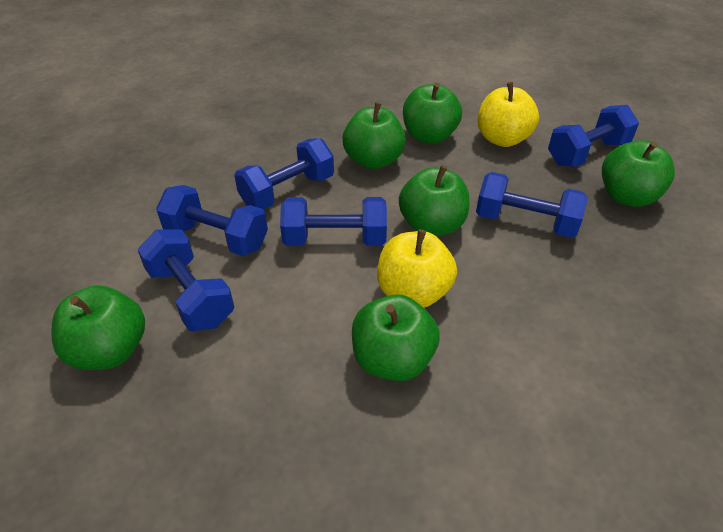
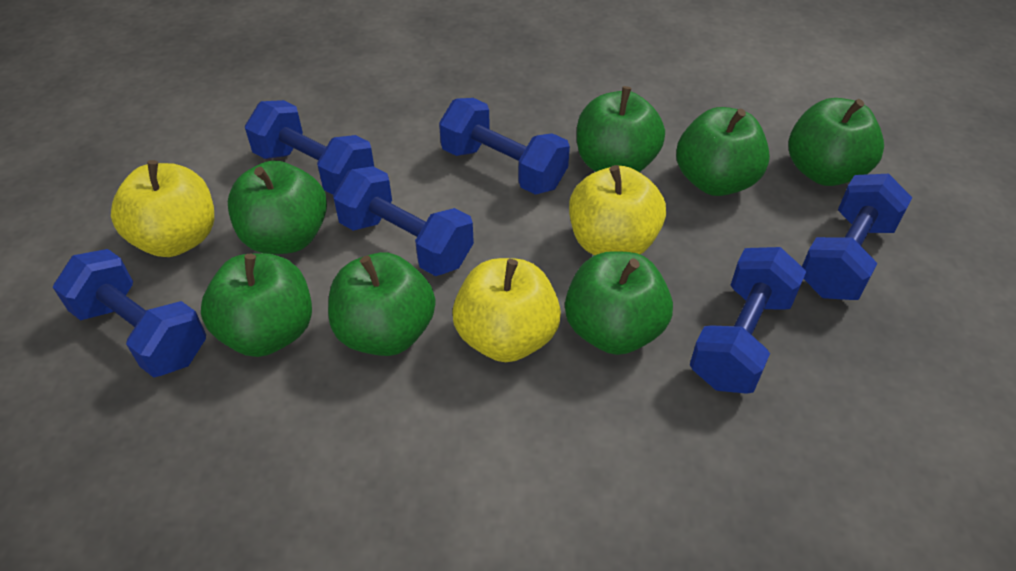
green apple: 6 -> 7
yellow apple: 2 -> 3

